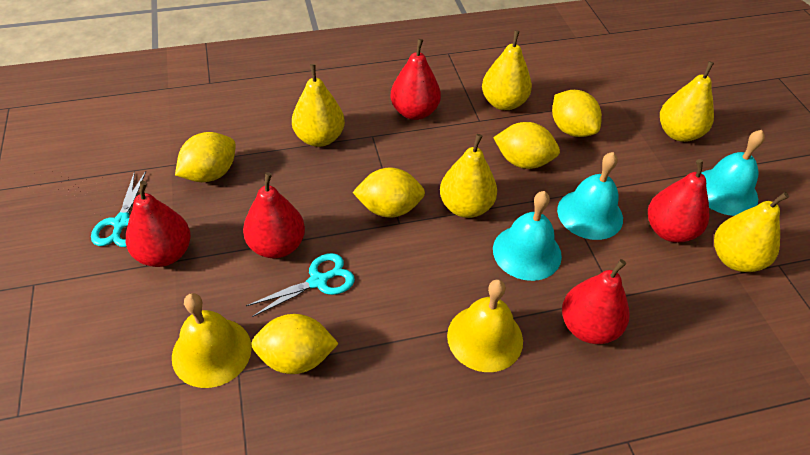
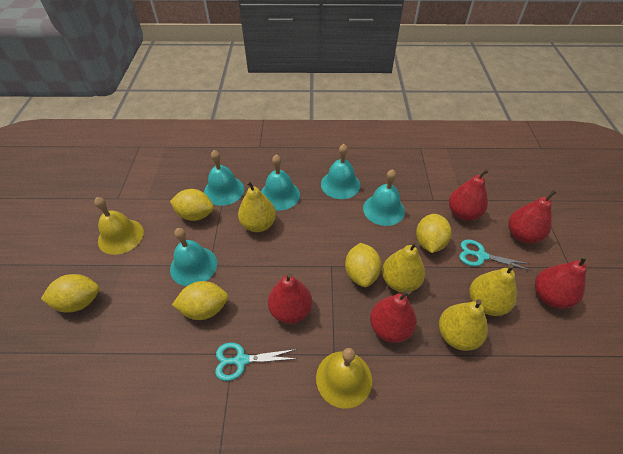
turquoise bell: 3 -> 5
yellow pear: 5 -> 4

